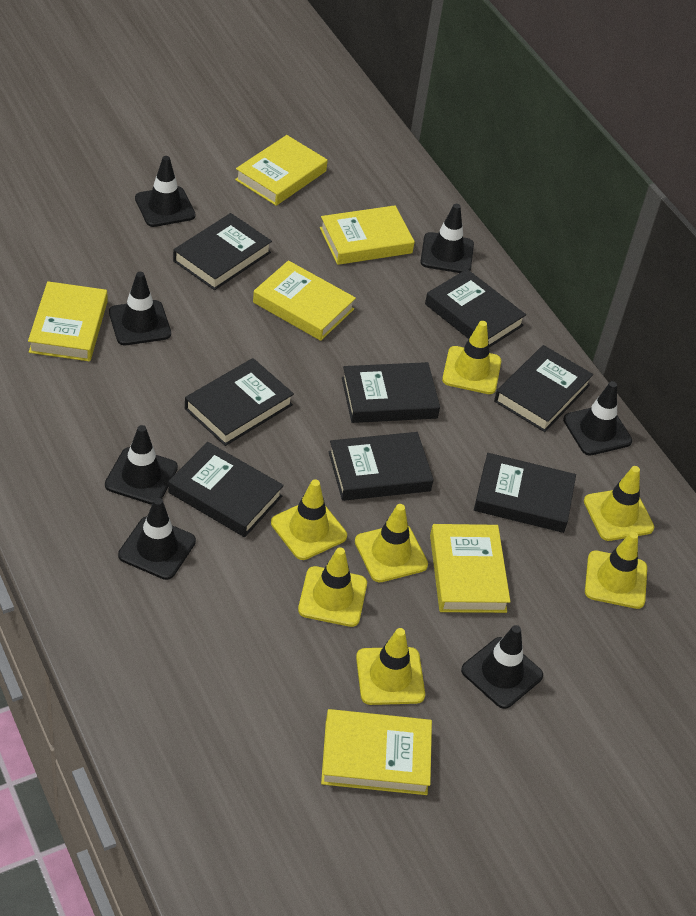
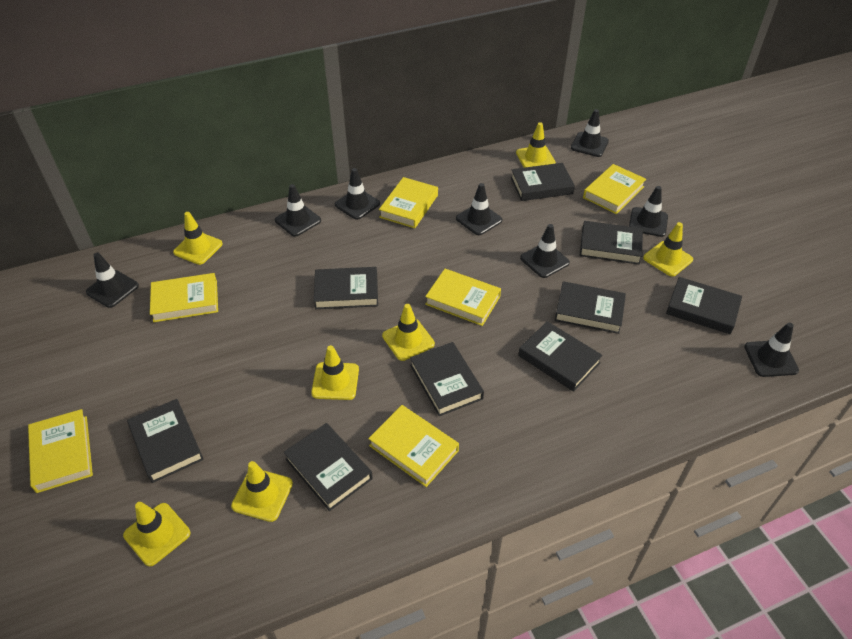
black book: 8 -> 9
black traffic cone: 7 -> 8

